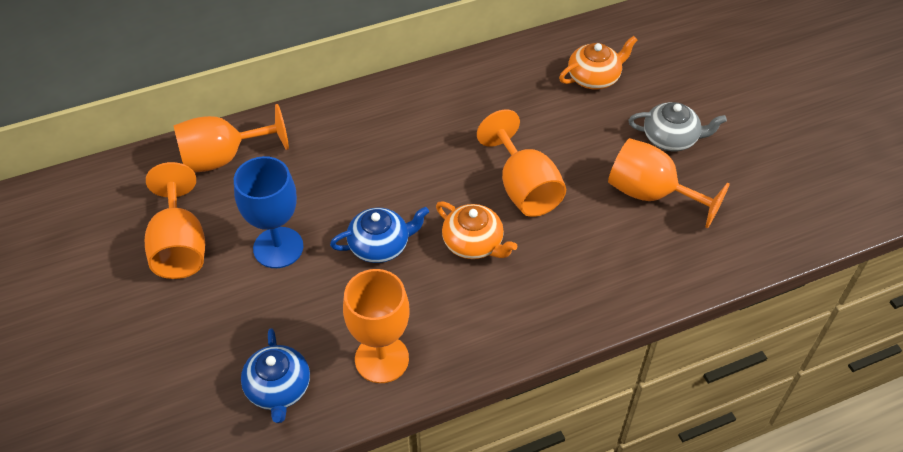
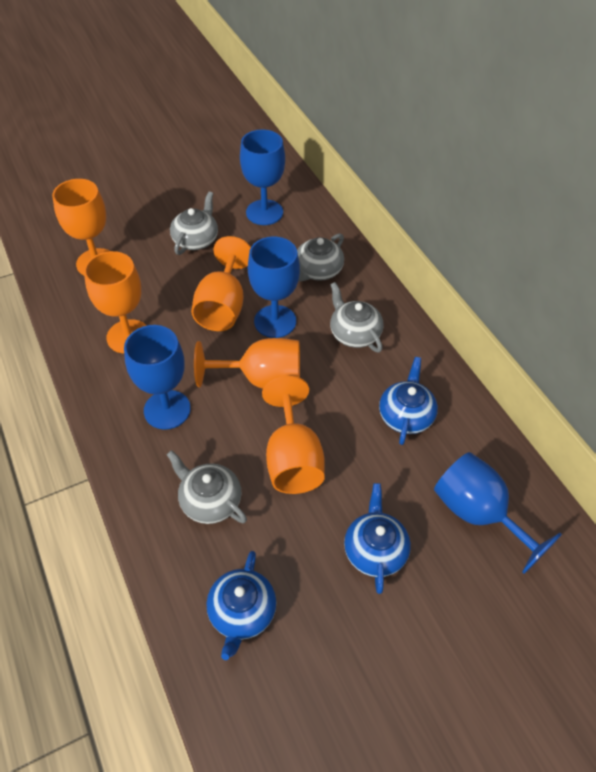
blue goblet: 1 -> 4
blue teapot: 2 -> 3
grey teapot: 1 -> 4
orange teapot: 2 -> 0

